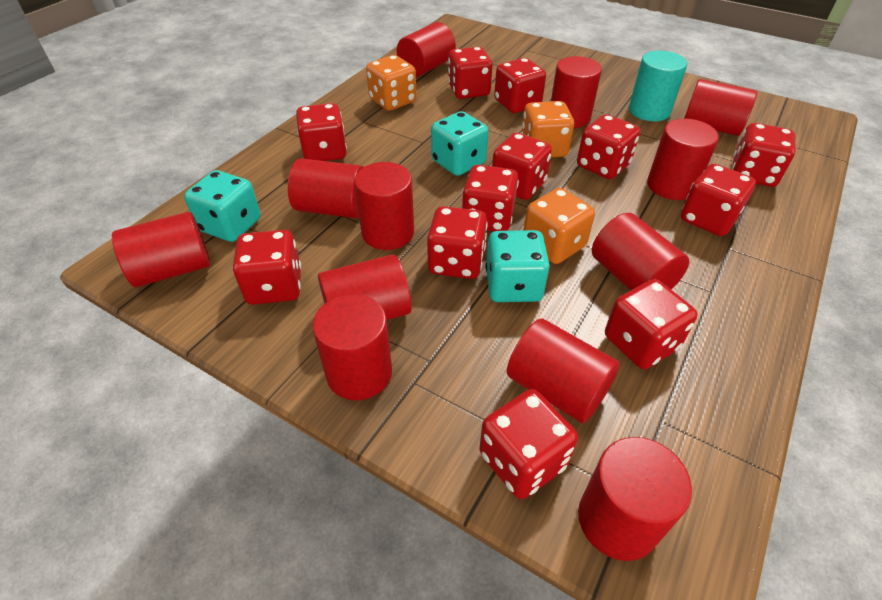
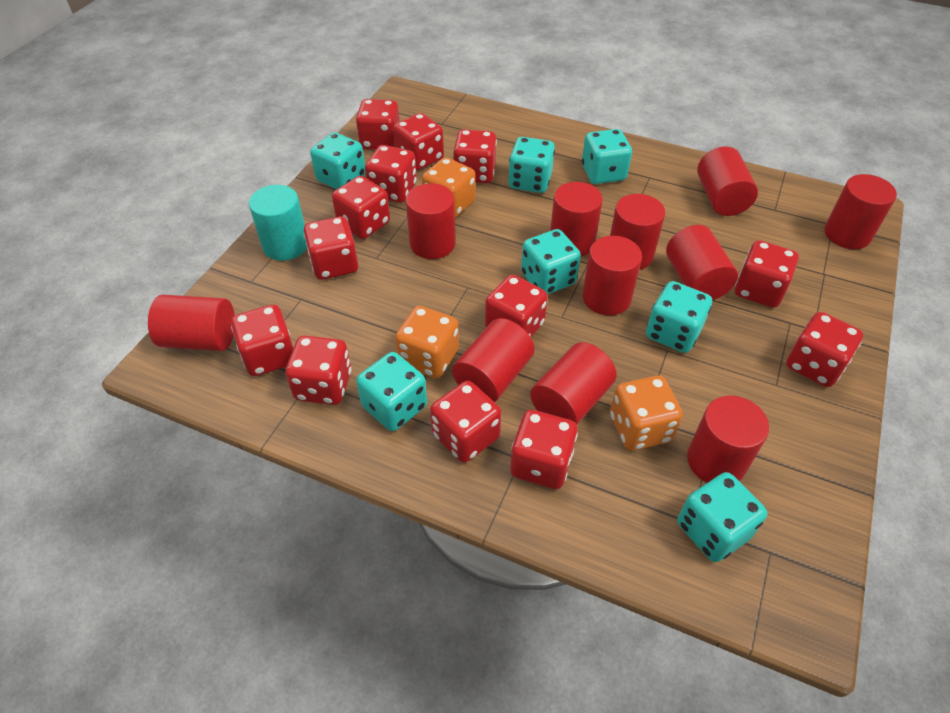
red cylinder: 12 -> 11
red dice: 12 -> 13
turquoise dice: 3 -> 7

